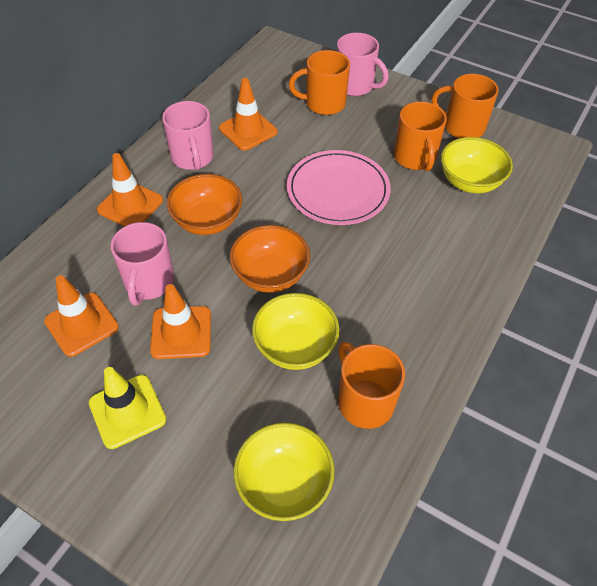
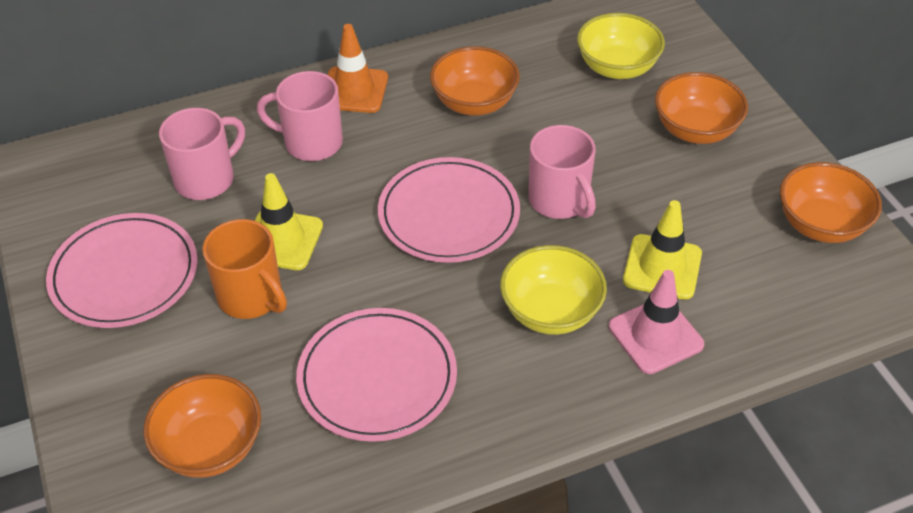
orange bowl: 2 -> 4
orange mug: 4 -> 1
orange traffic cone: 4 -> 1
pink plate: 1 -> 3
pink traffic cone: 0 -> 1
yellow bowl: 3 -> 2
yellow traffic cone: 1 -> 2

